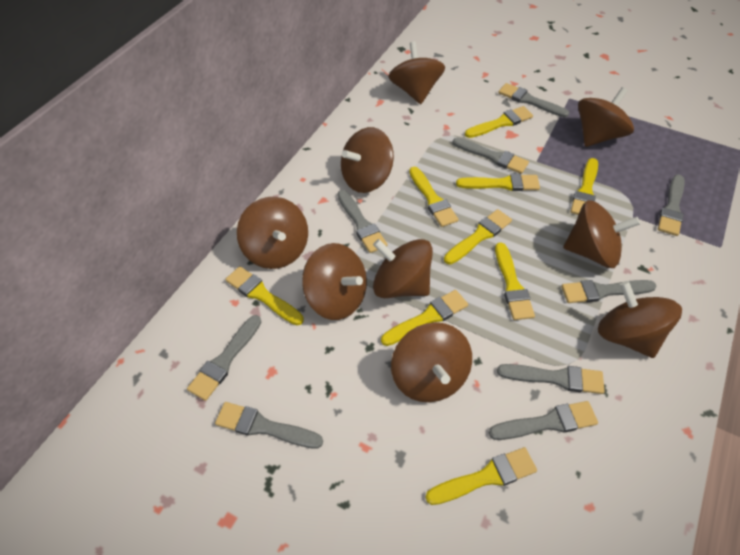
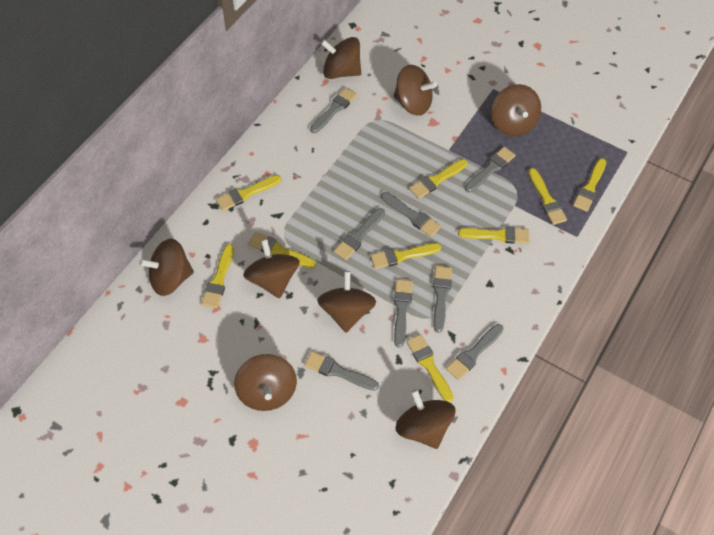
brown spinning top: 9 -> 8
grey brush: 9 -> 8

